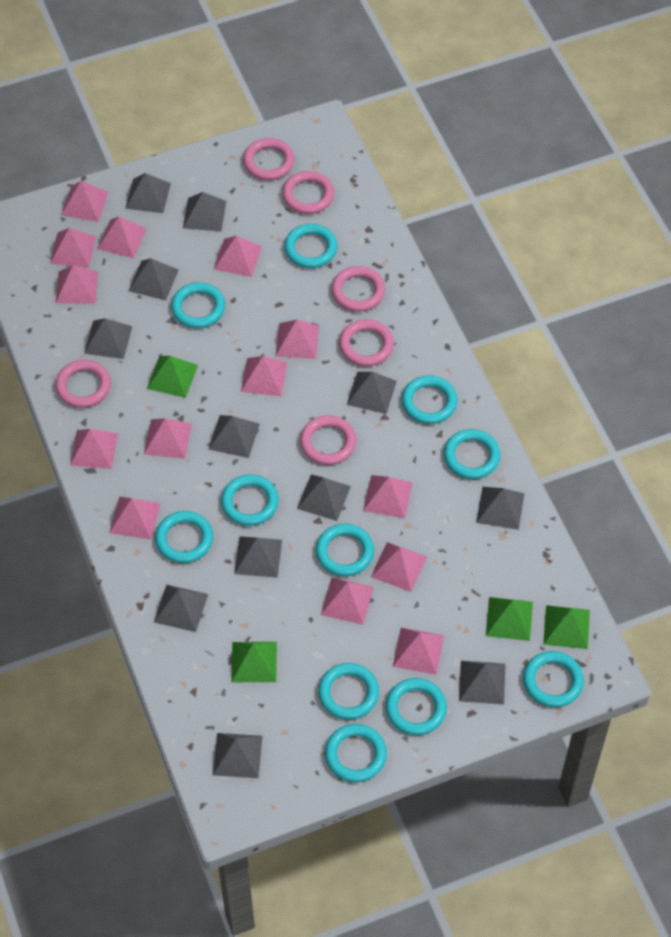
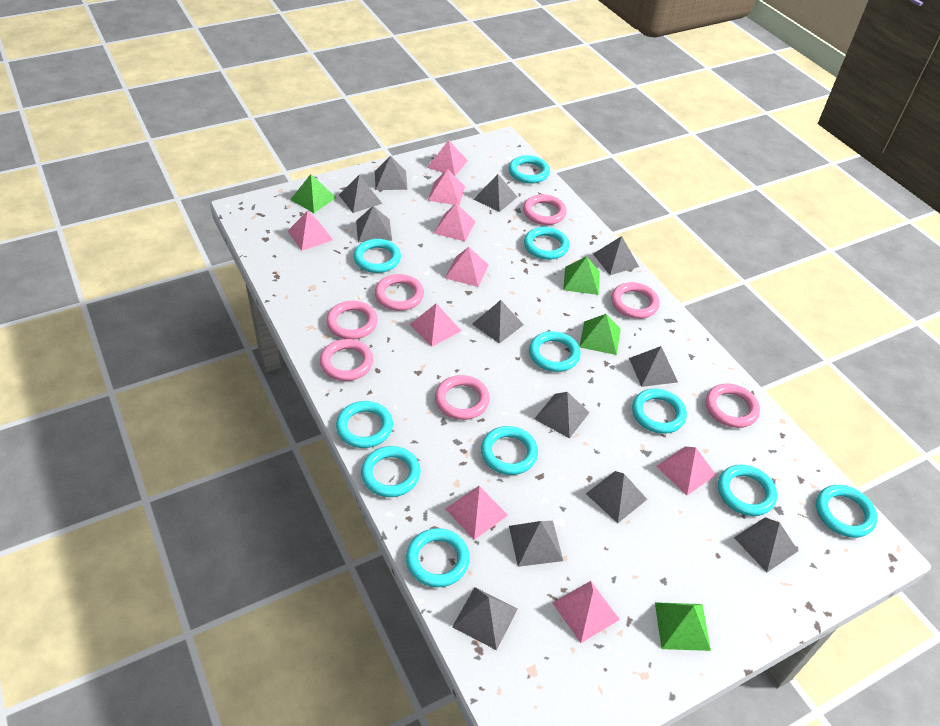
pink pyramid: 14 -> 9
pink ring: 6 -> 7

